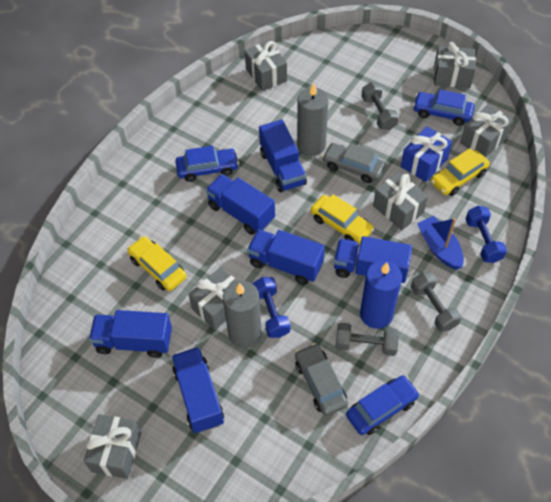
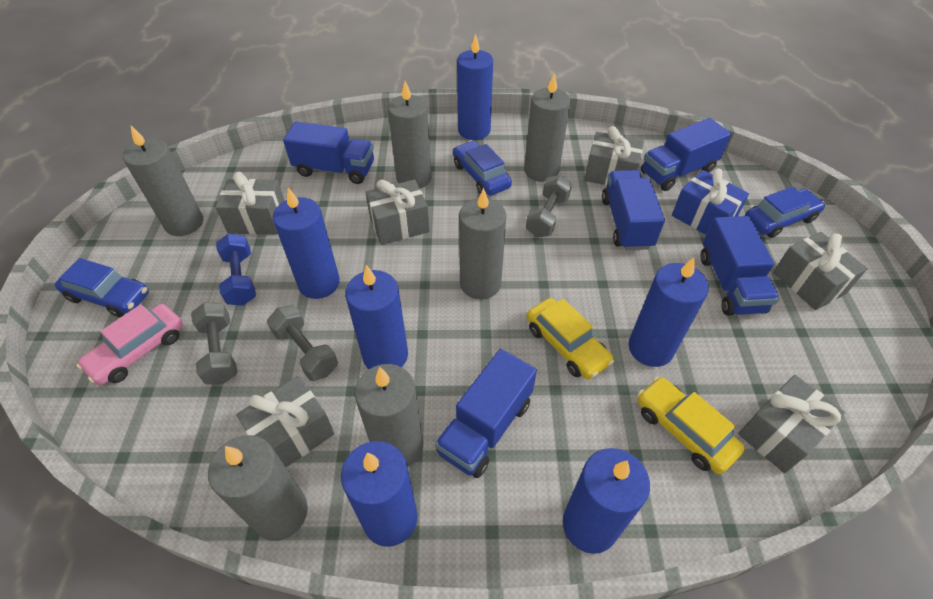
blue boat: 1 -> 0
blue candle: 1 -> 6
blue dumbbell: 2 -> 1
blue truck: 6 -> 5
grey candle: 2 -> 6
grey car: 2 -> 0
pink car: 0 -> 1
yellow car: 3 -> 2

